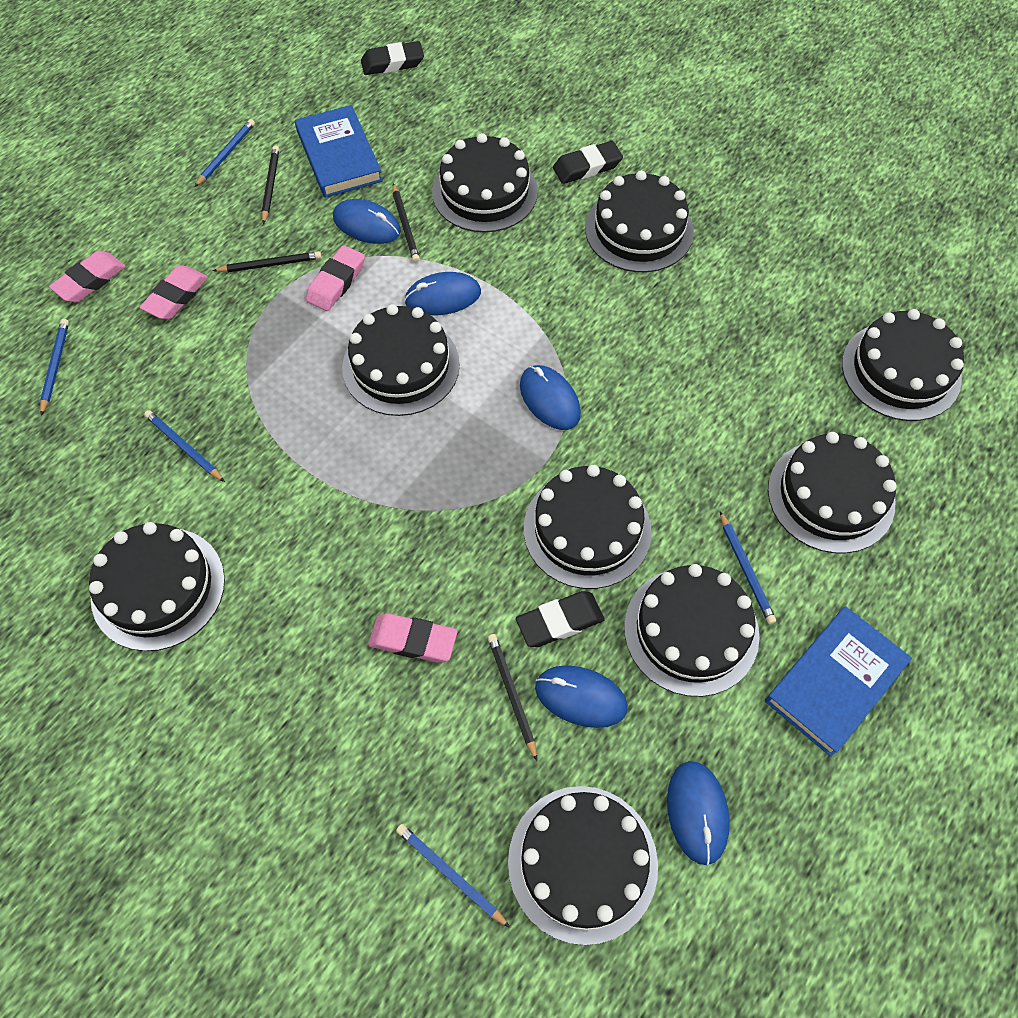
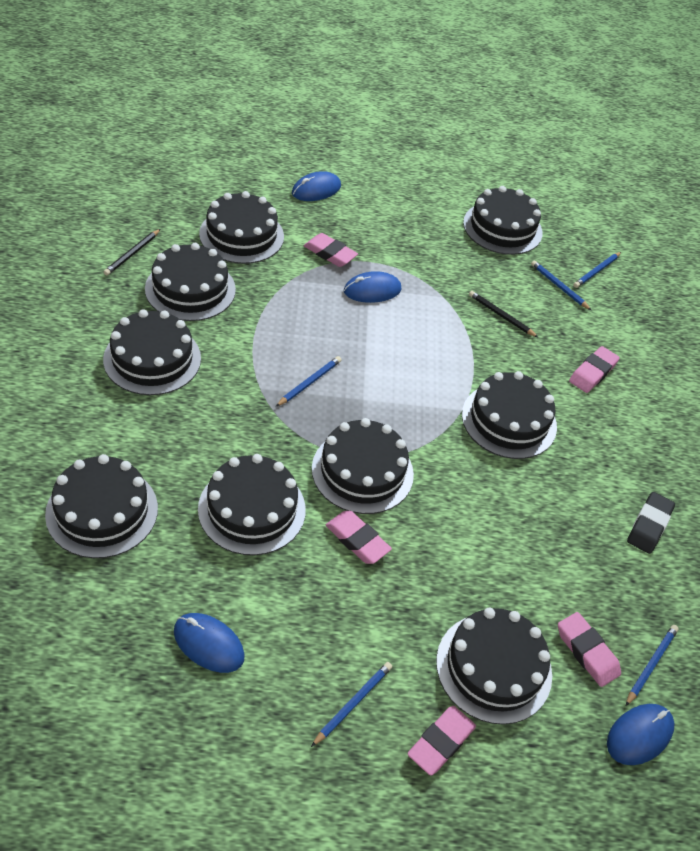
black eraser: 3 -> 1
black pencil: 4 -> 2
blue book: 2 -> 0
blue mouse: 5 -> 4
pink eraser: 4 -> 5

